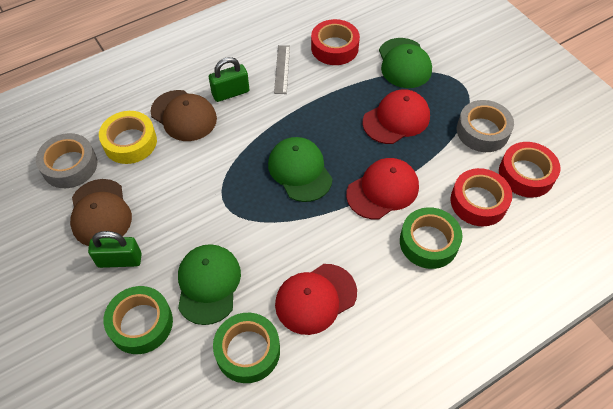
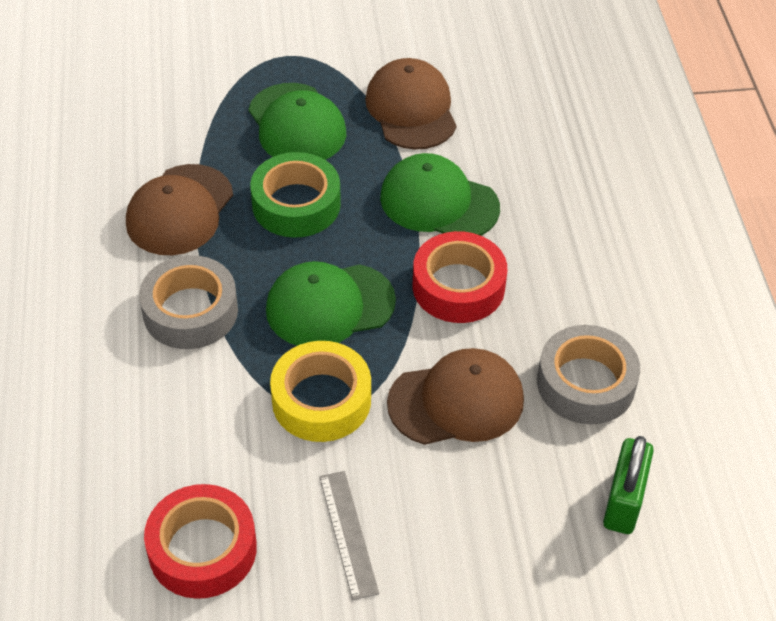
brown cap: 2 -> 3
green padlock: 2 -> 1
green tape: 3 -> 1
red cap: 3 -> 0
red tape: 3 -> 2

